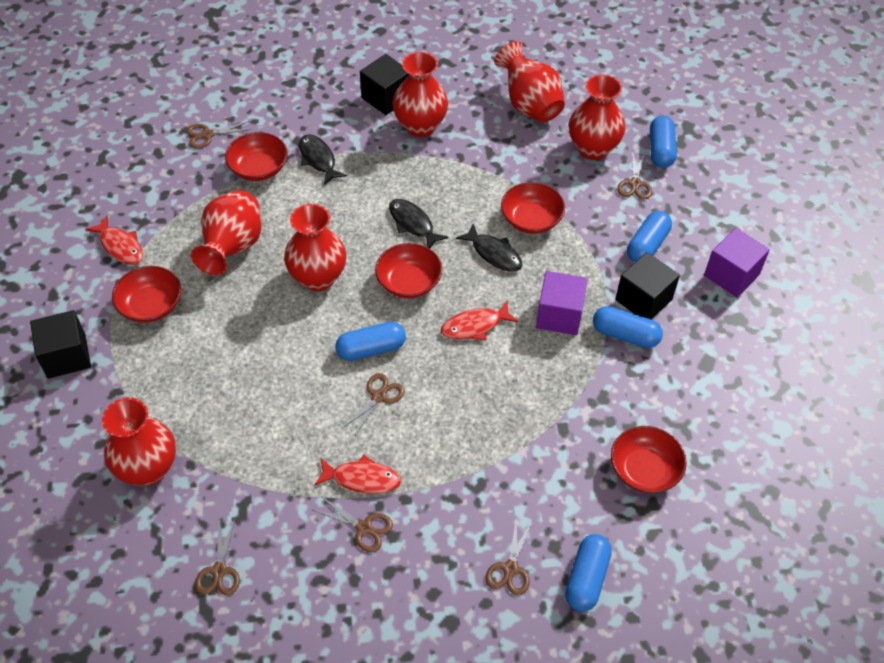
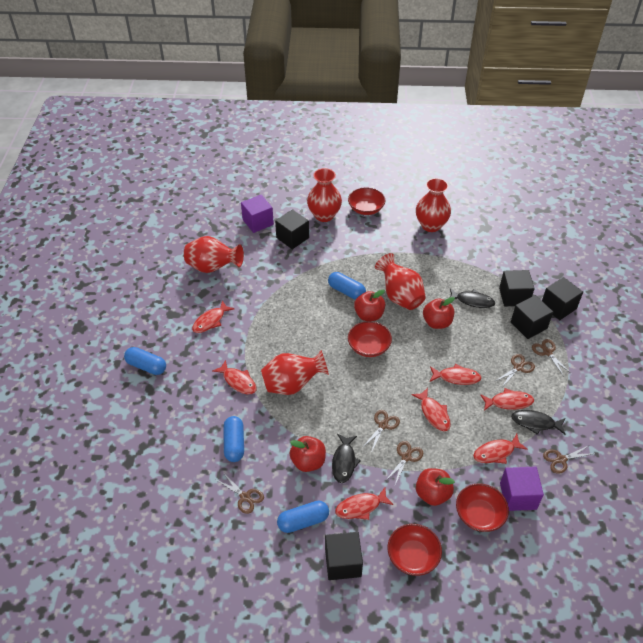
black cube: 3 -> 5
blue capsule: 5 -> 4
red apple: 0 -> 4
red bowl: 5 -> 4
red fish: 3 -> 7
red vase: 6 -> 5

